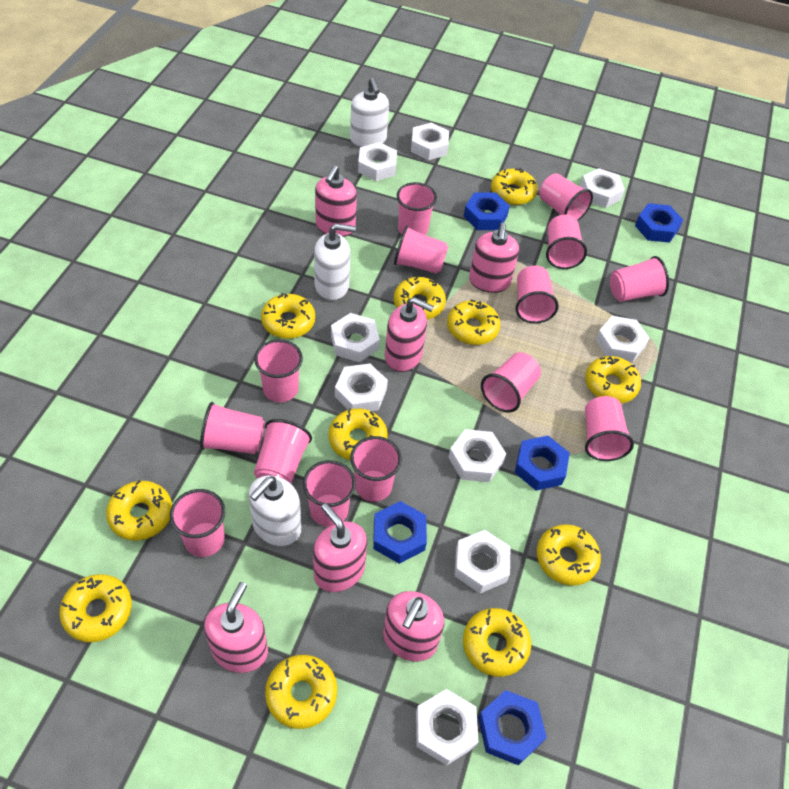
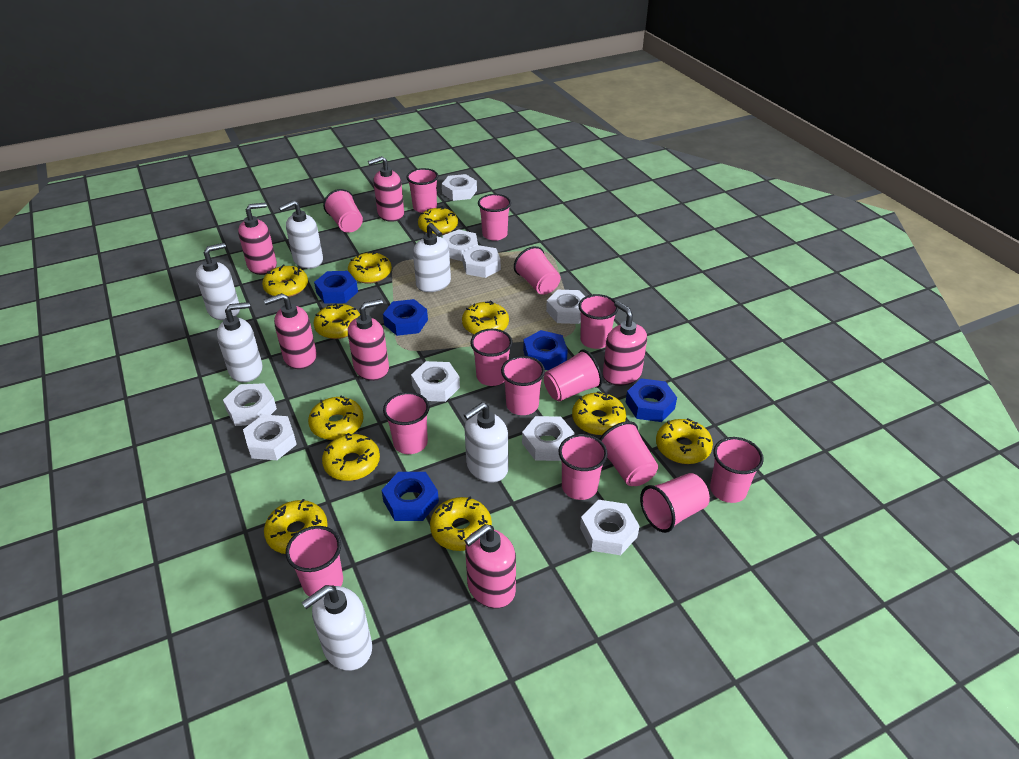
white soap dispenser: 3 -> 6

